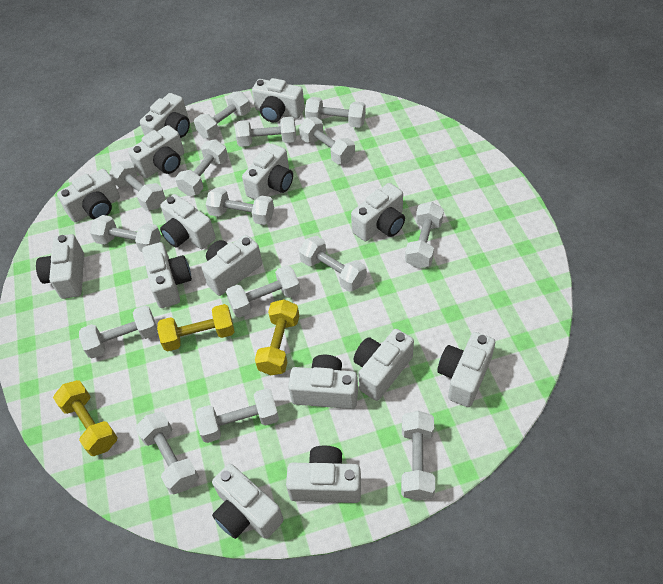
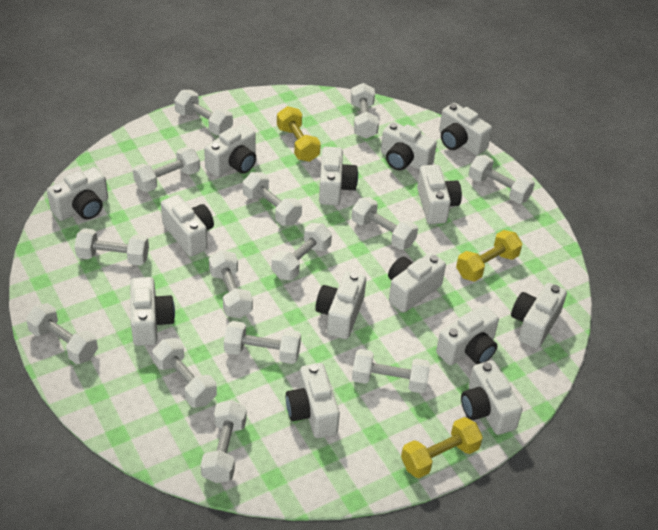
white camera: 15 -> 14
white dumbbell: 15 -> 14

